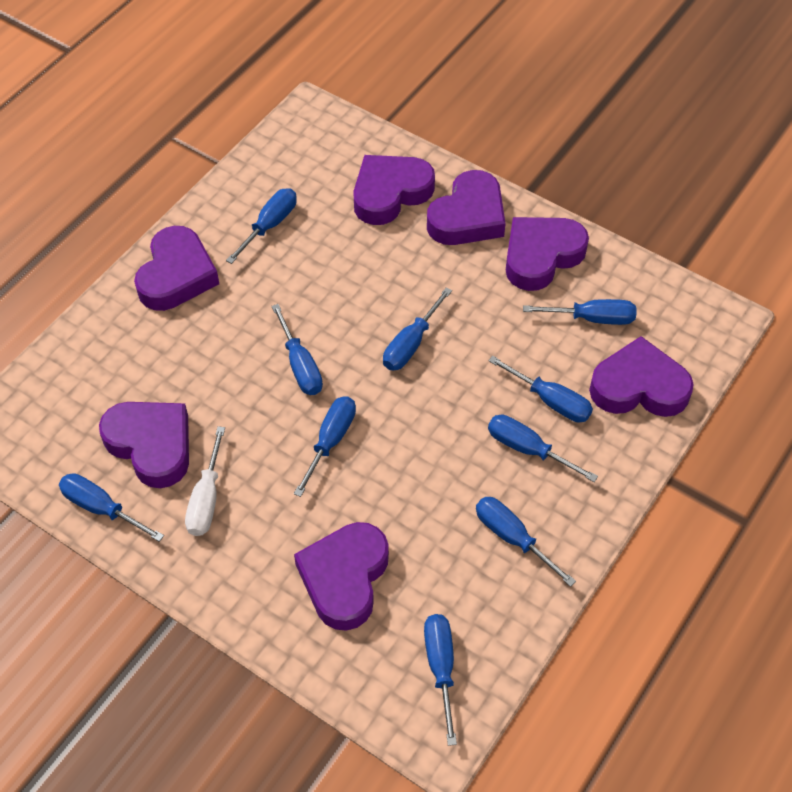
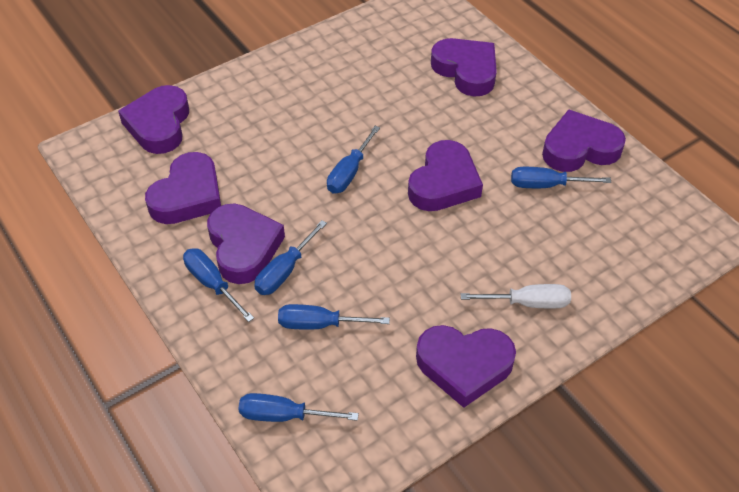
blue screwdriver: 10 -> 6

